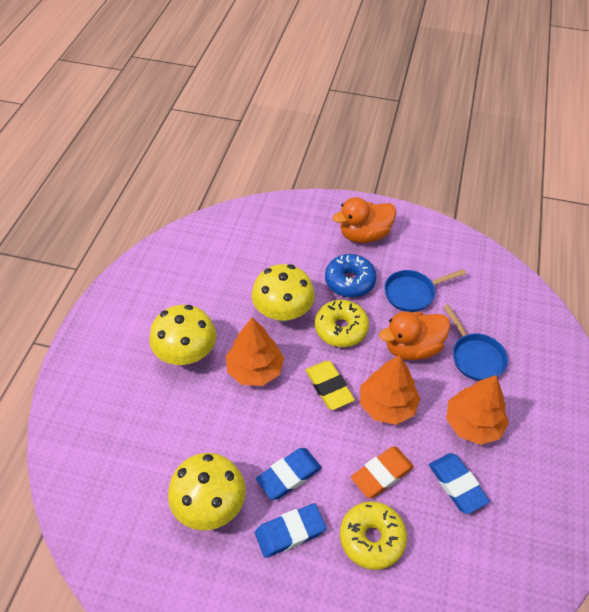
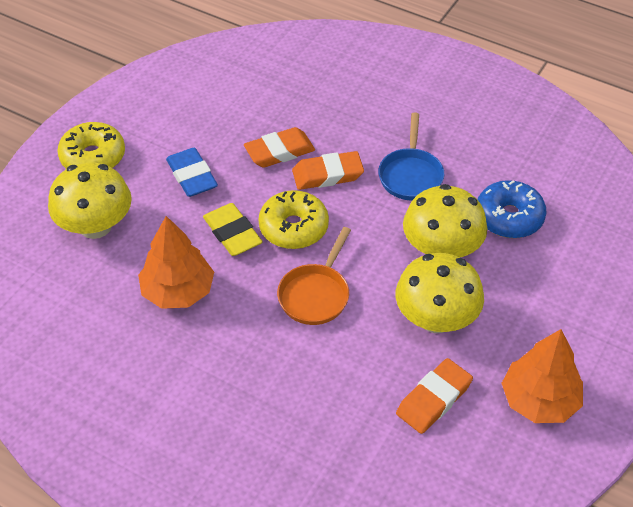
blue eraser: 3 -> 1
blue pan: 2 -> 1
orange duck: 2 -> 0
orange eraser: 1 -> 3
orange pan: 0 -> 1
orange tree: 3 -> 2

